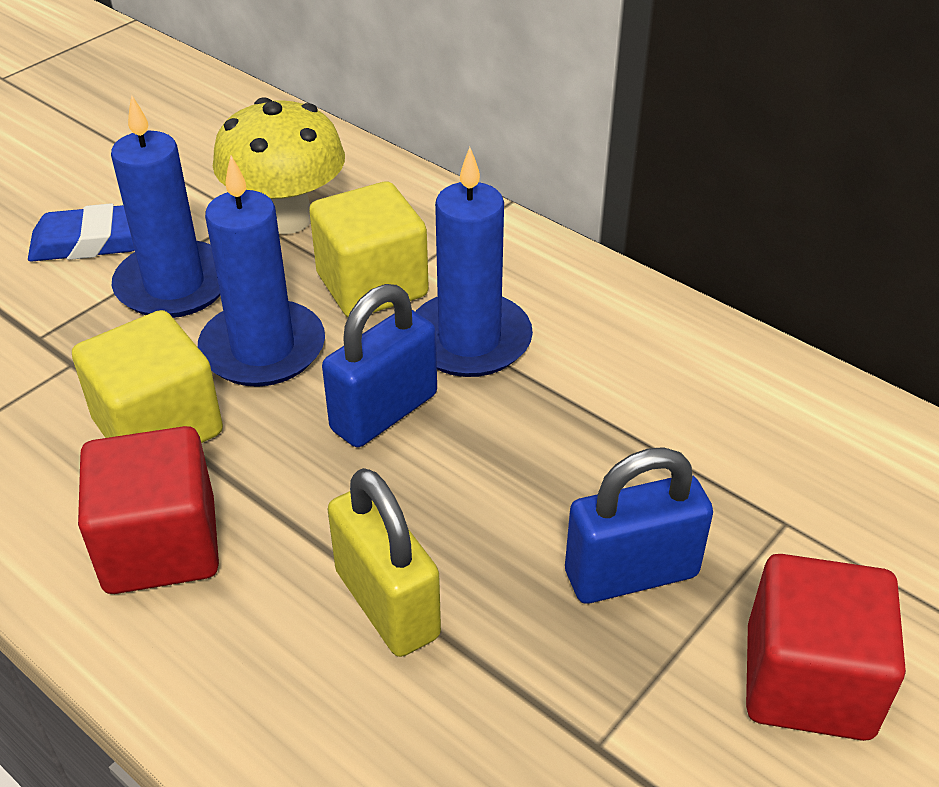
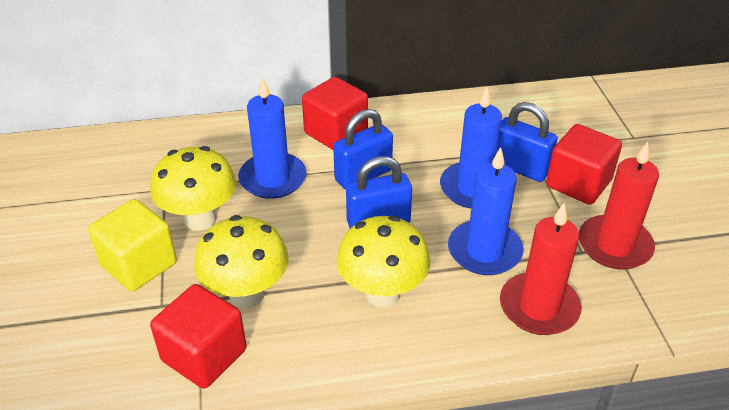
blue eraser: 1 -> 0
blue padlock: 2 -> 3
red candle: 0 -> 2
red cube: 2 -> 3
yellow cube: 2 -> 1
yellow mushroom: 1 -> 3
yellow padlock: 1 -> 0

